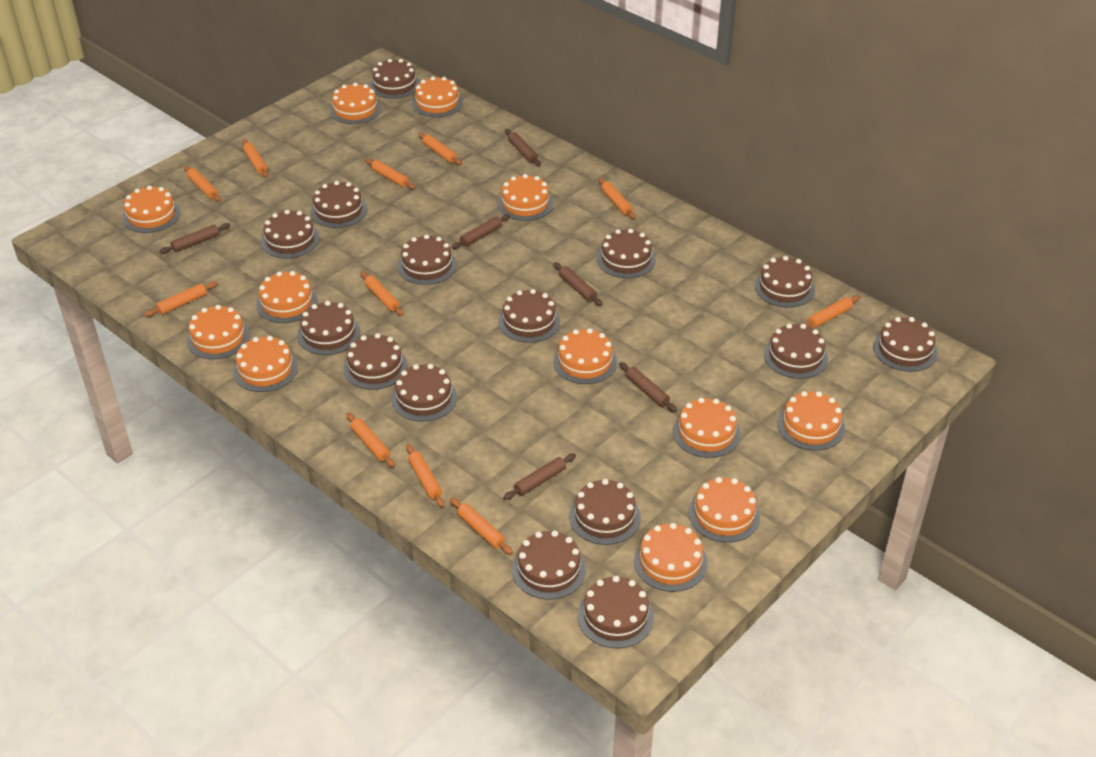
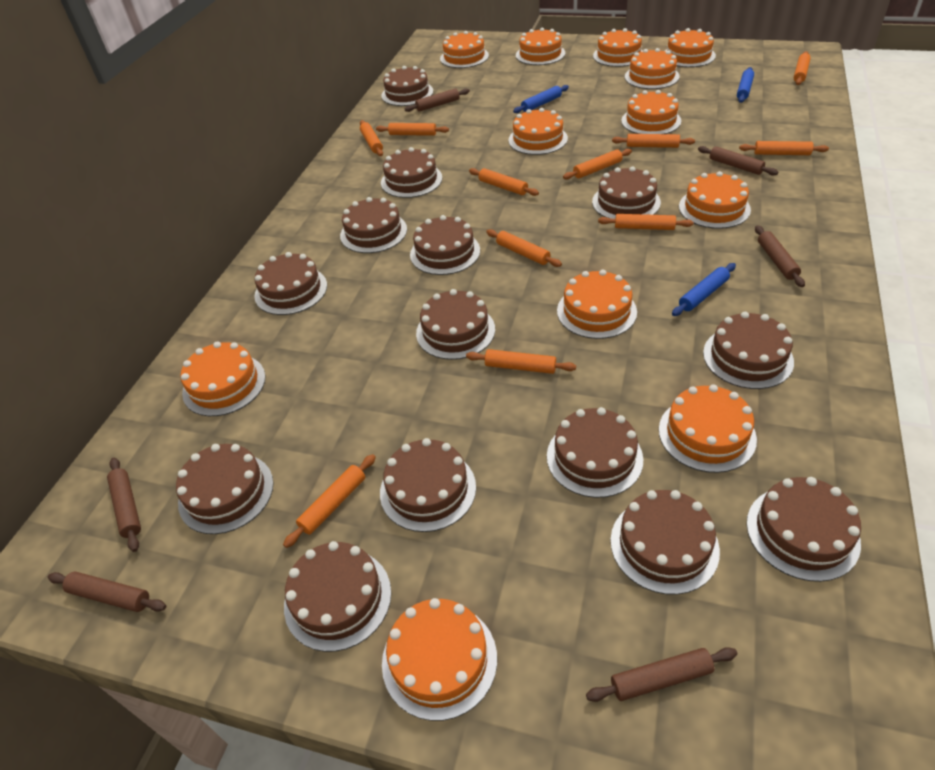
blue rolling pin: 0 -> 3
brown cake: 15 -> 14

